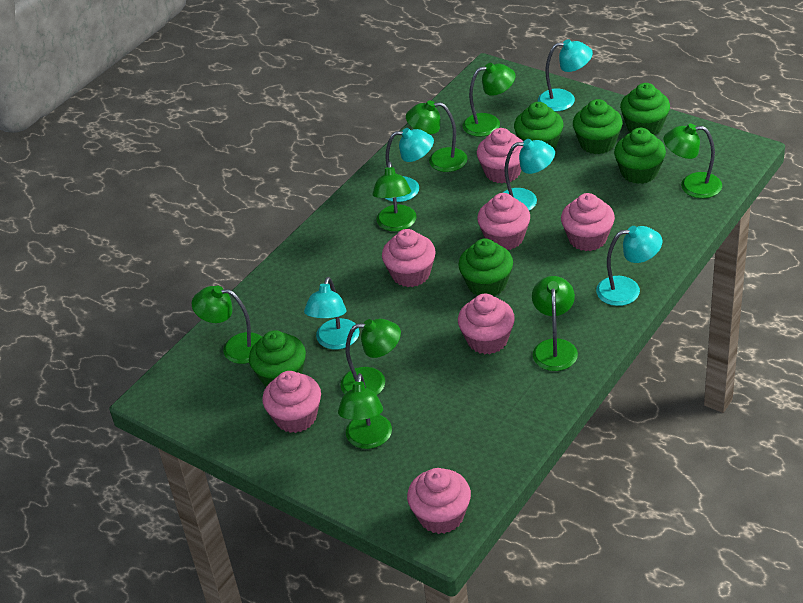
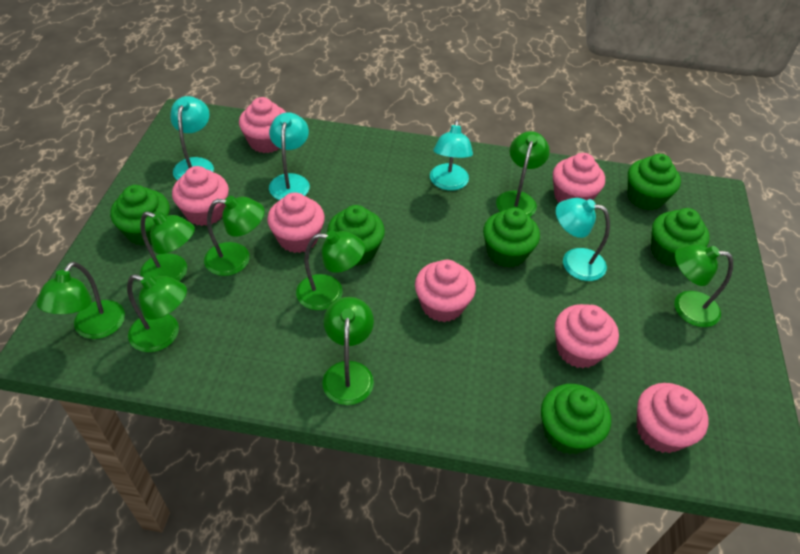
turquoise lamp: 5 -> 4

